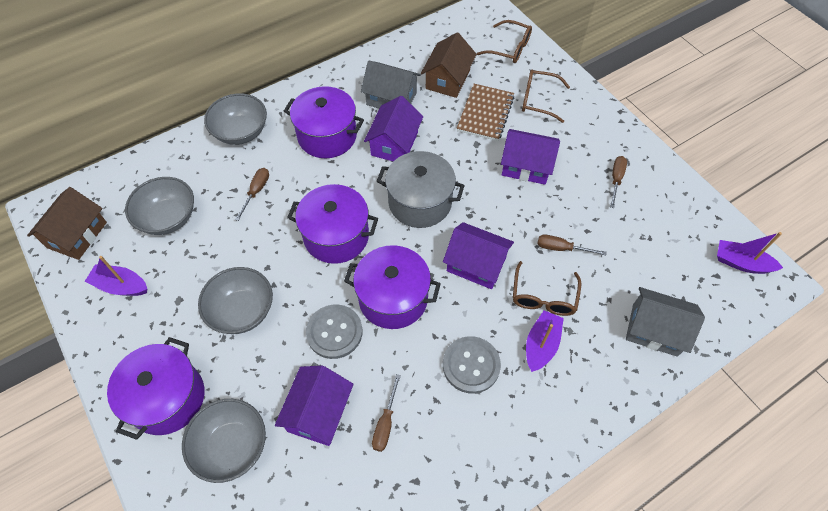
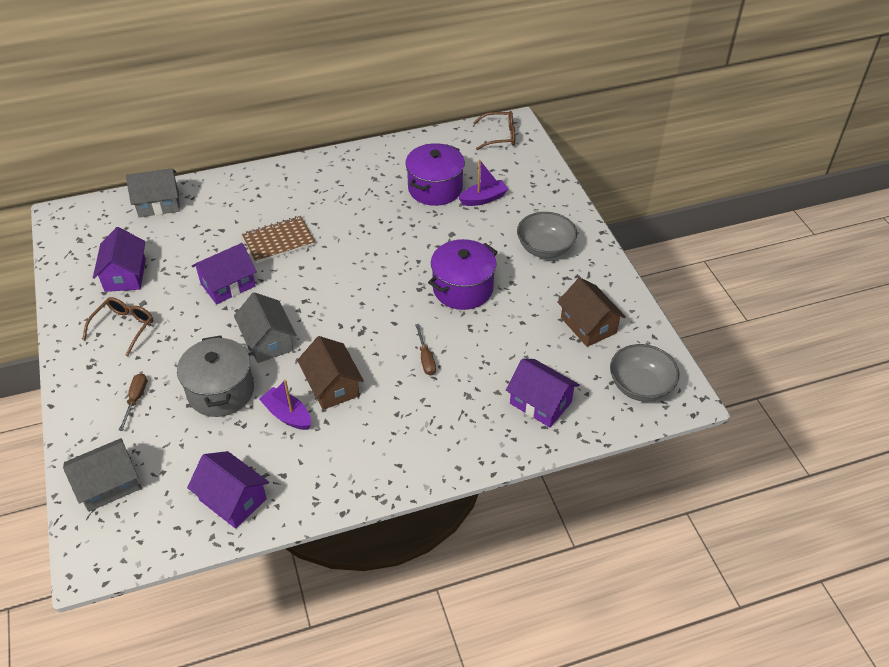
brown glasses: 3 -> 2
brown screwdriver: 4 -> 2
grey bowl: 4 -> 2
grey button: 2 -> 0
grey house: 2 -> 3
purple boat: 3 -> 2
purple pot: 4 -> 2

